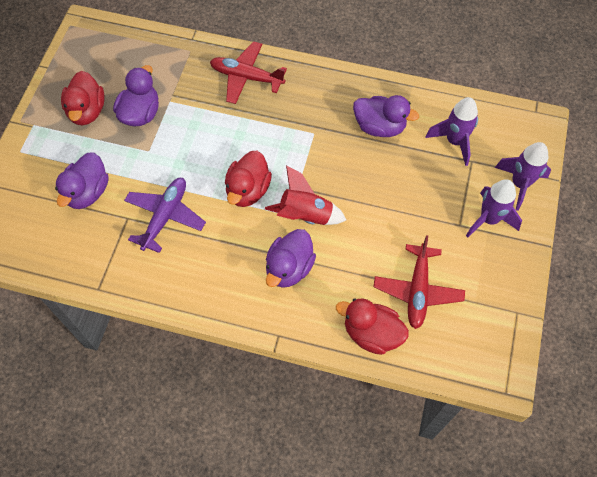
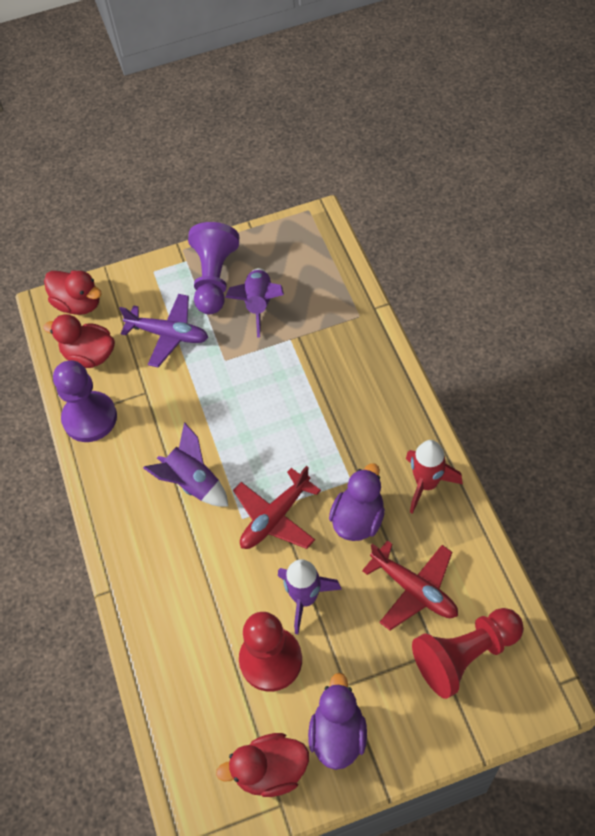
purple duck: 4 -> 2
purple pawn: 0 -> 2
red pawn: 0 -> 2

